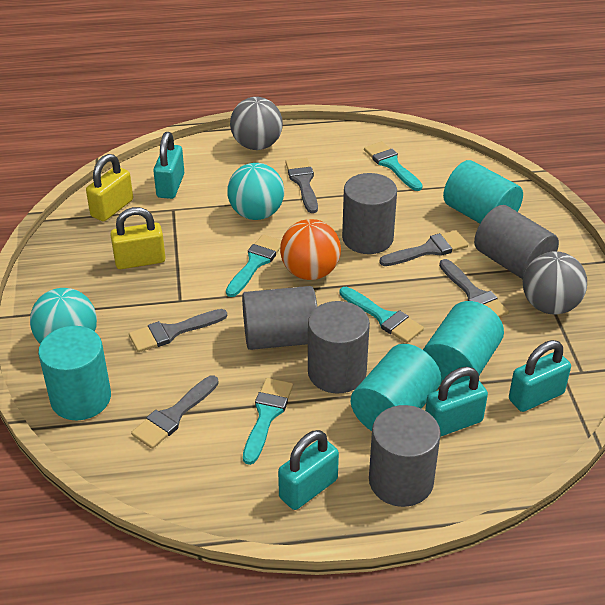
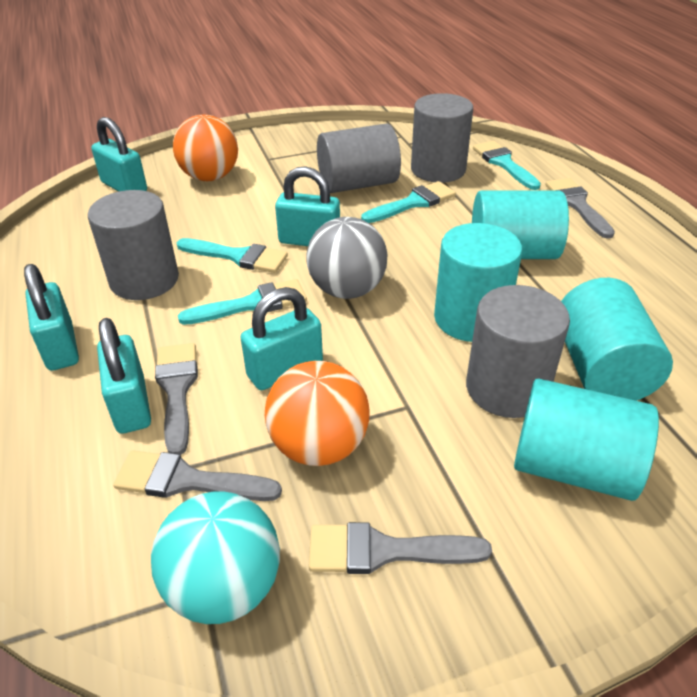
grey ball: 2 -> 1
grey brush: 5 -> 4
grey cylinder: 5 -> 4
orange ball: 1 -> 2
turquoise ball: 2 -> 1
turquoise padlock: 4 -> 5
yellow padlock: 2 -> 0

